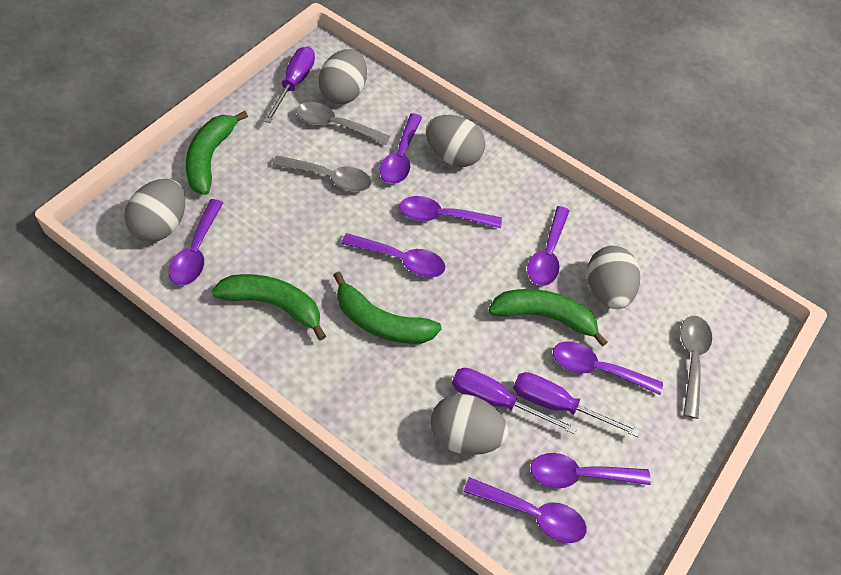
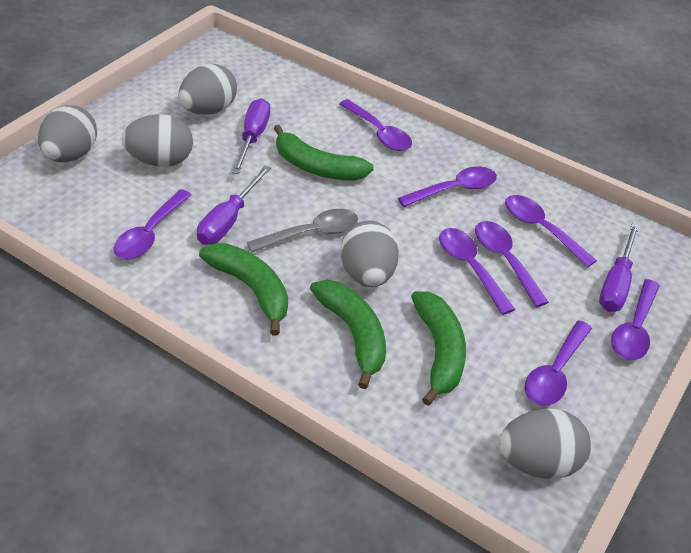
grey spoon: 3 -> 1

